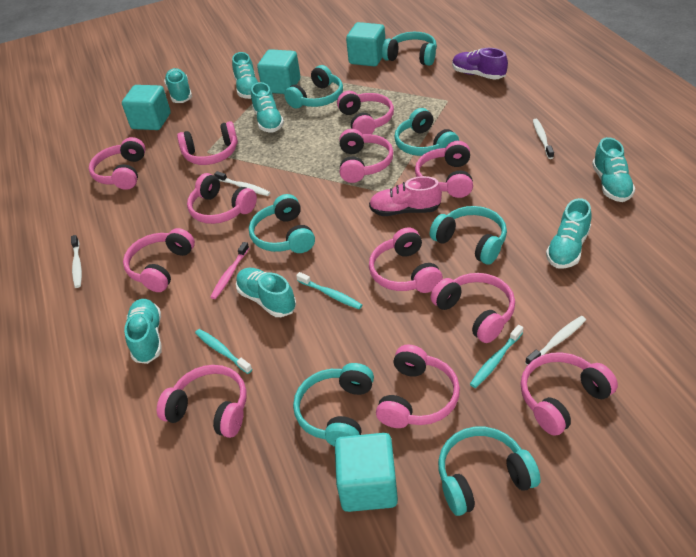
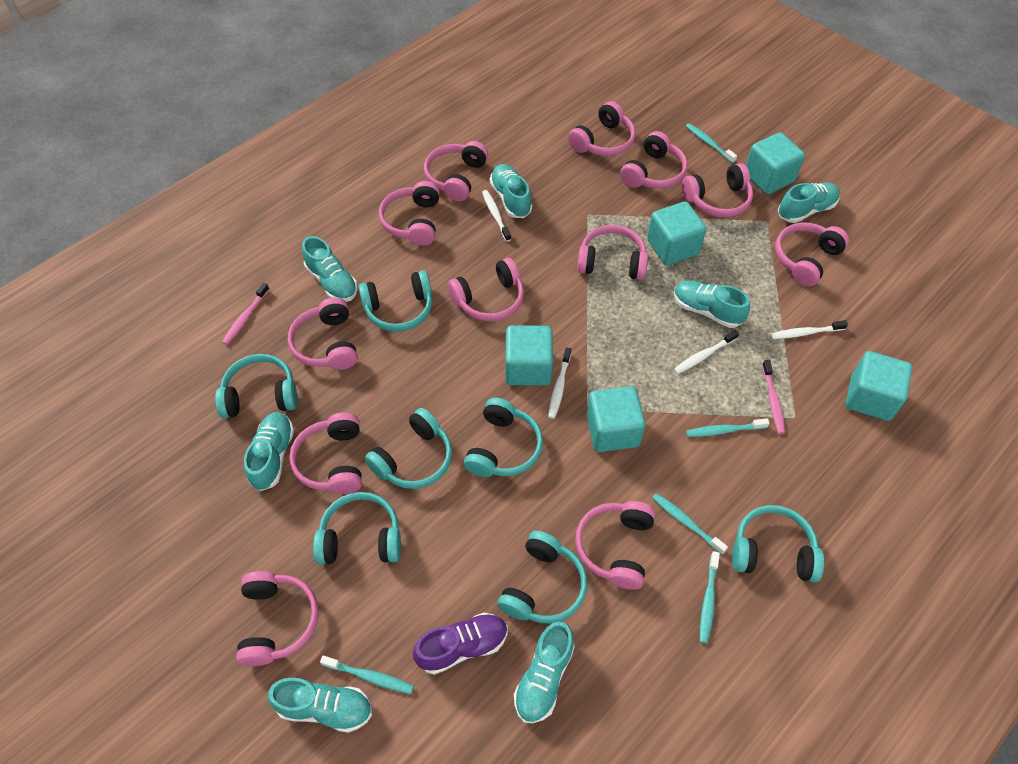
pink shoe: 1 -> 0
pink toothbrush: 1 -> 2
turquoise cube: 4 -> 5
turquoise toothbrush: 3 -> 5

